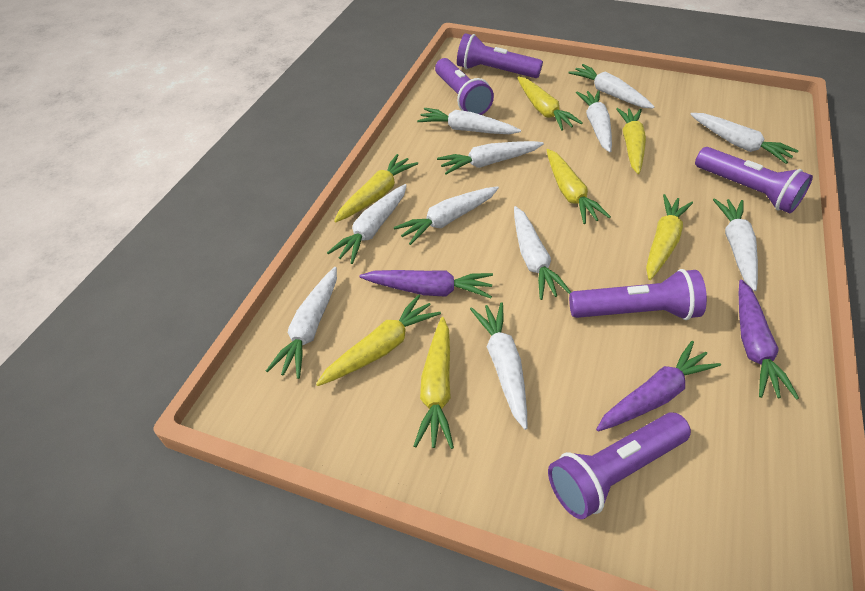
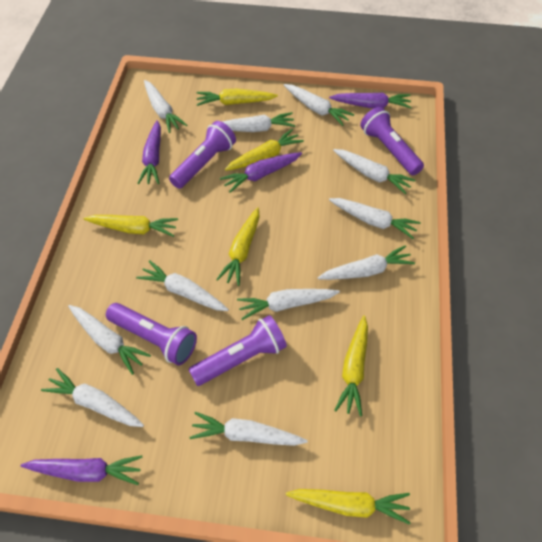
purple carrot: 3 -> 4
purple flashlight: 5 -> 4
yellow carrot: 7 -> 6

